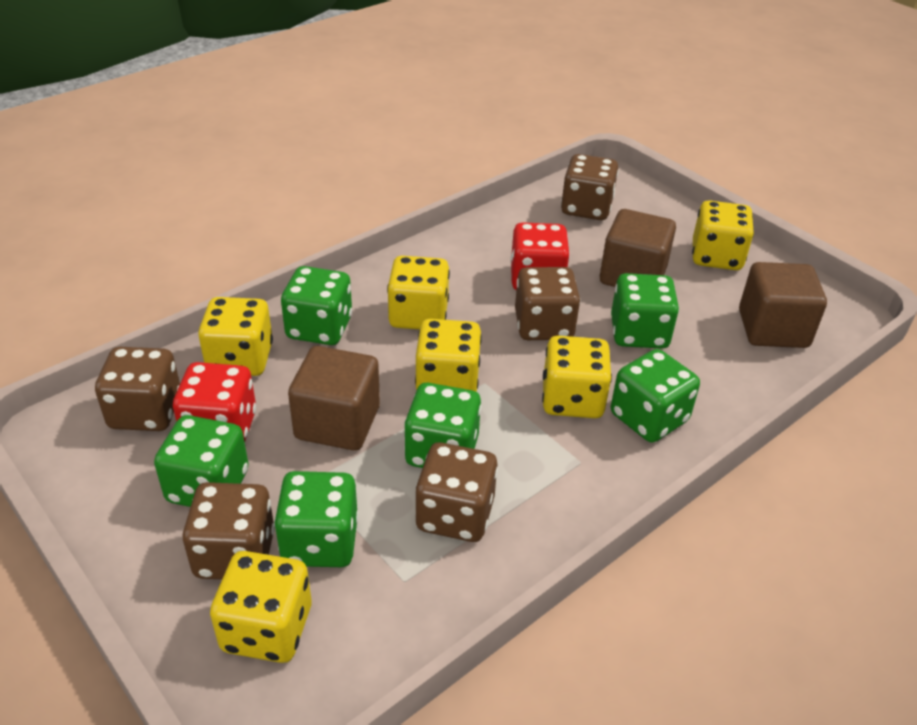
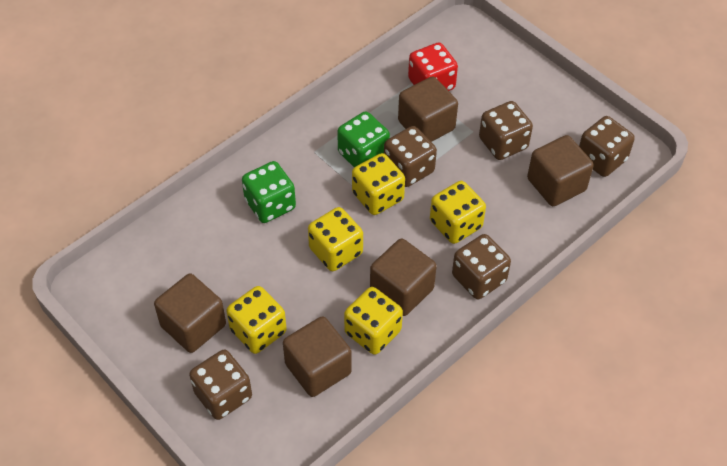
brown cube: 3 -> 5
green dice: 6 -> 2
red dice: 2 -> 1
yellow dice: 6 -> 5

